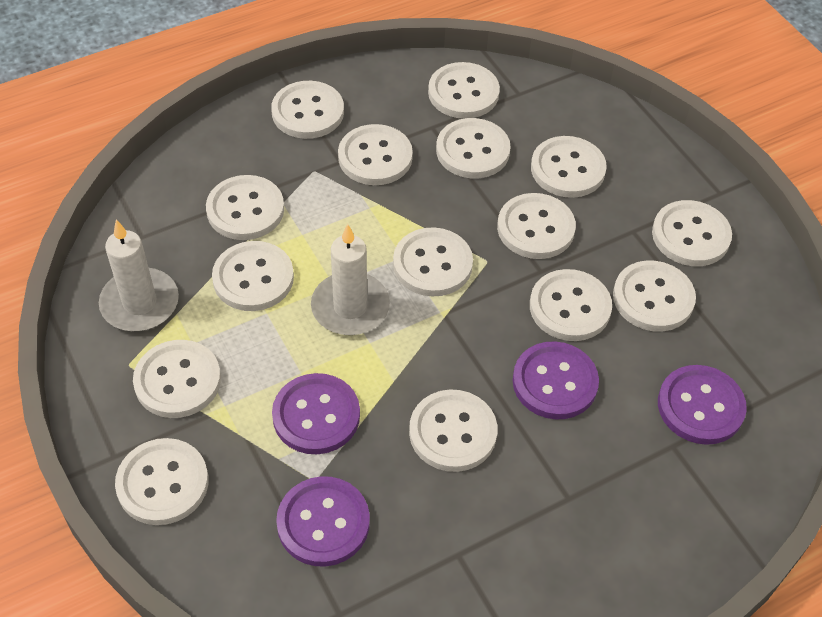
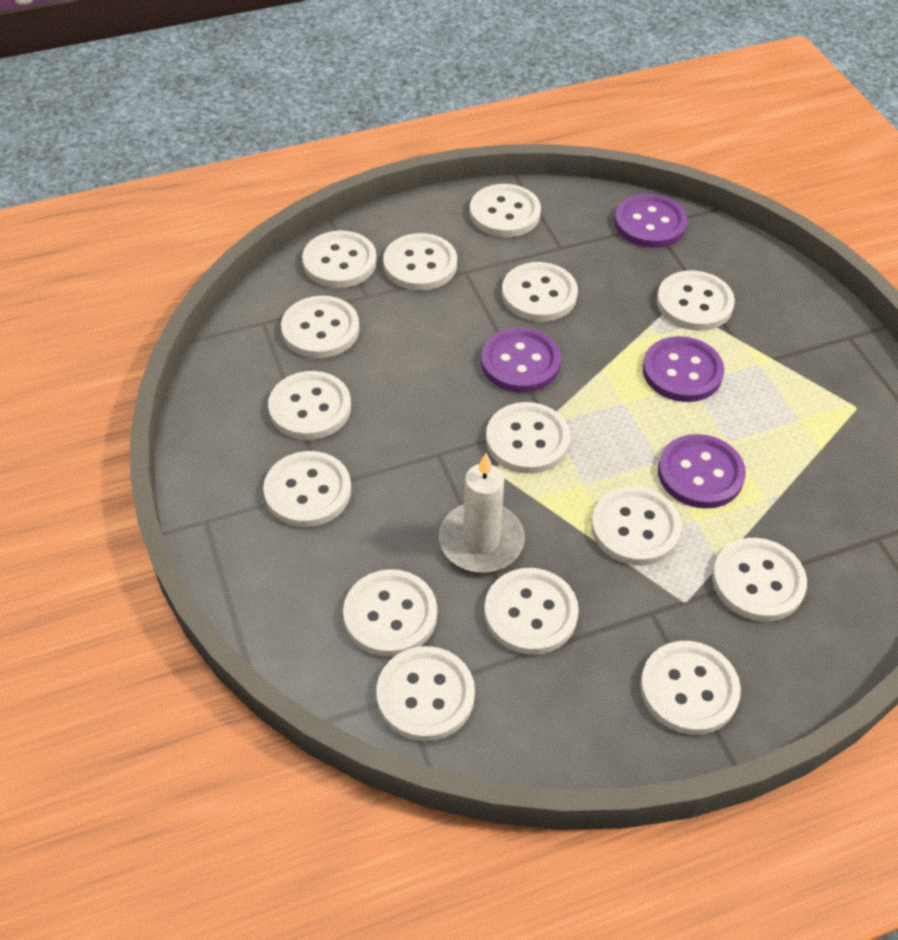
white candle: 2 -> 1

